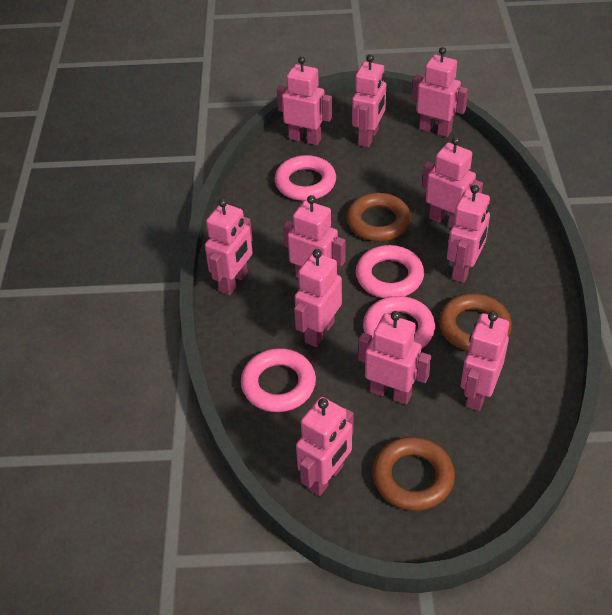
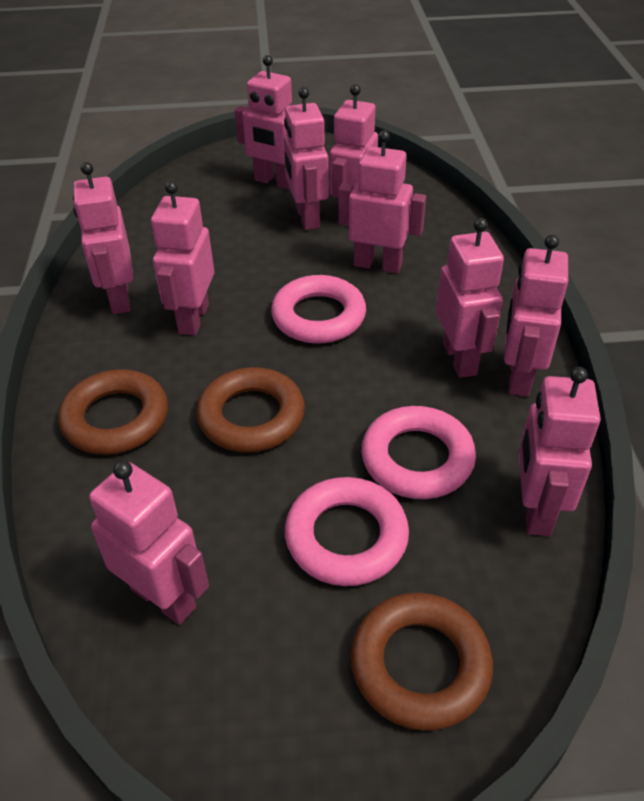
pink ring: 4 -> 3
pink robot: 11 -> 10

